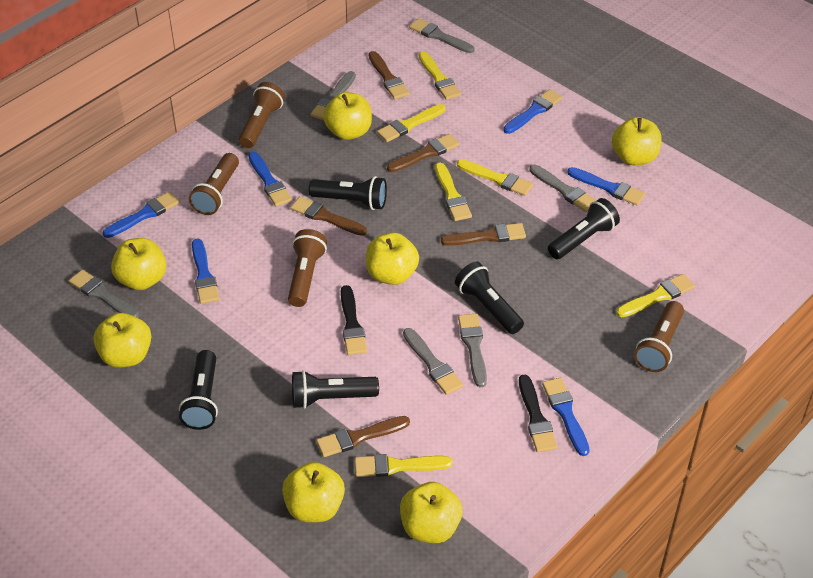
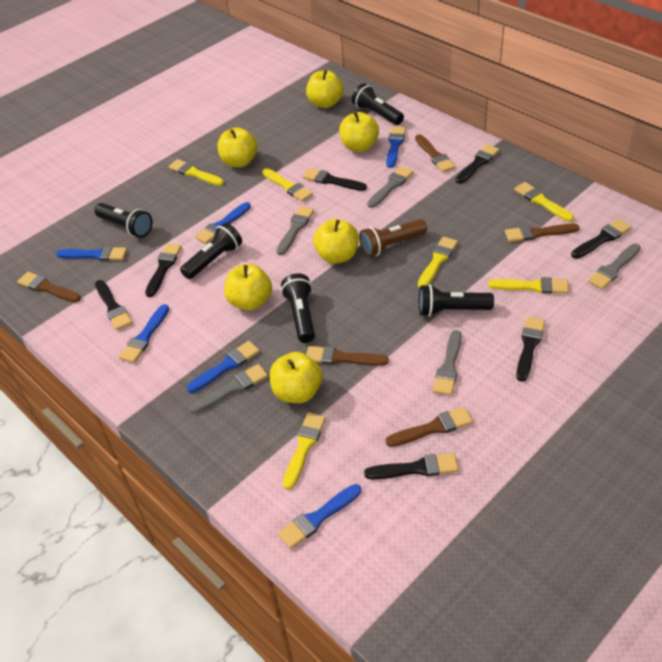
black brush: 2 -> 7
brown flashlight: 4 -> 1
grey brush: 6 -> 5
yellow apple: 7 -> 6

